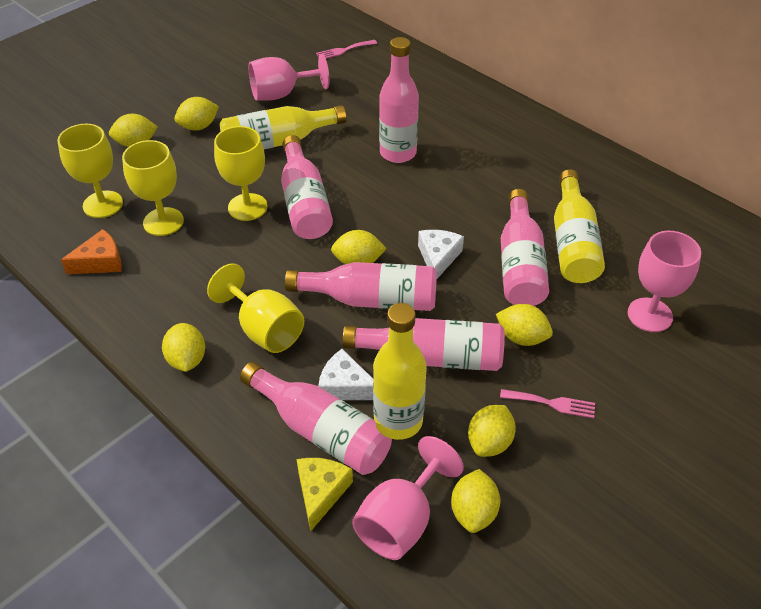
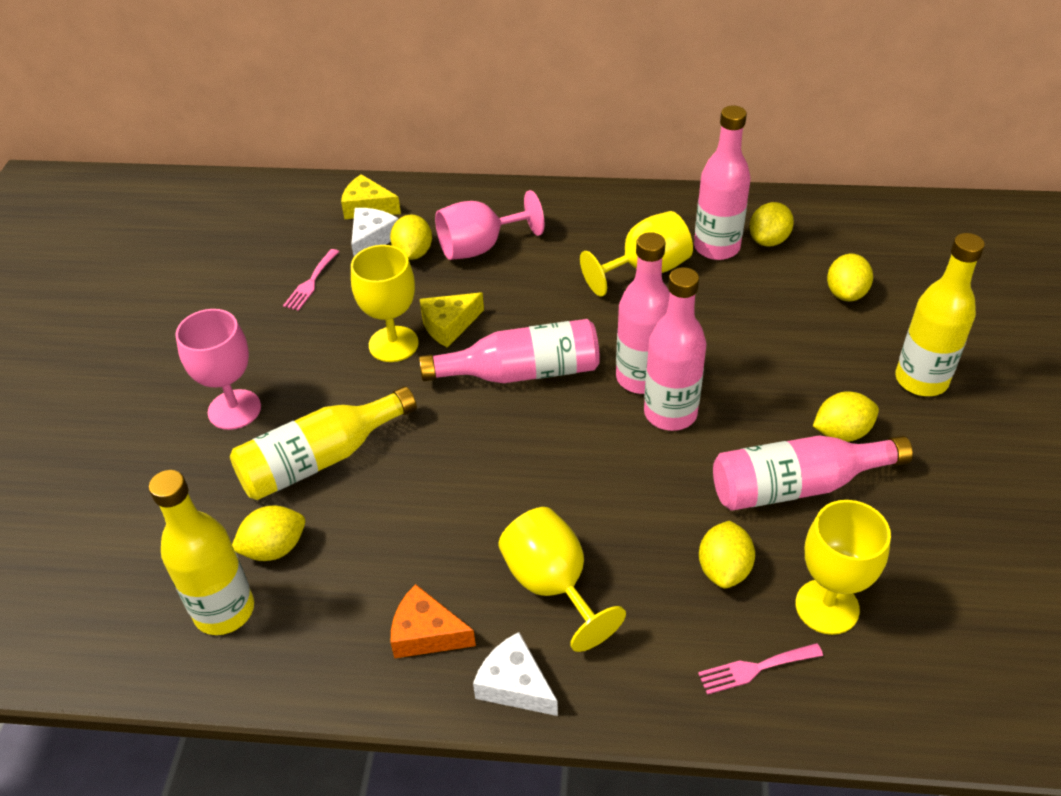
pink bottle: 6 -> 5
pink goblet: 3 -> 2
yellow cheese: 1 -> 2
yellow lemon: 7 -> 6

